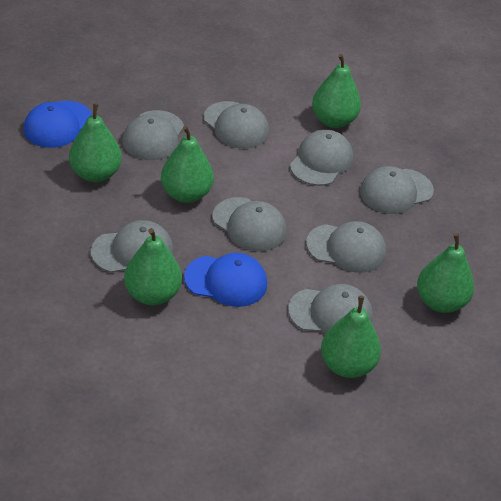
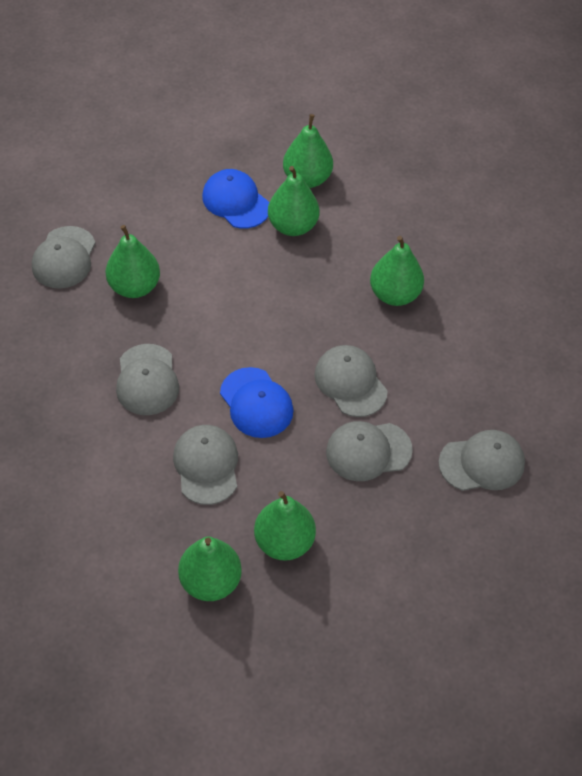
grey cap: 8 -> 6

